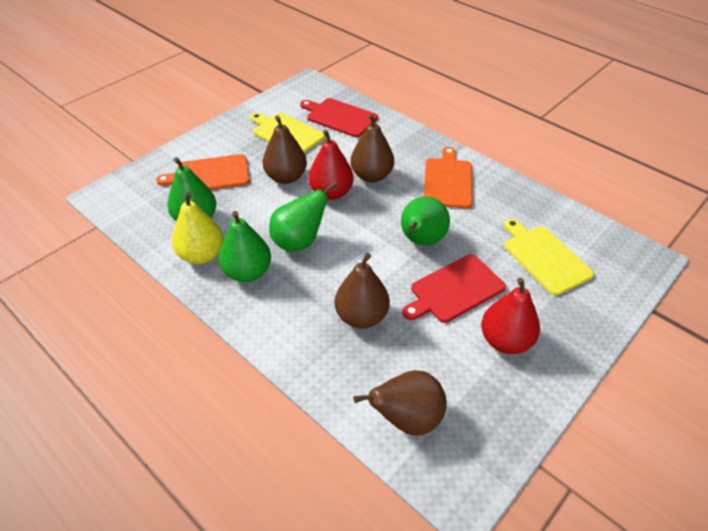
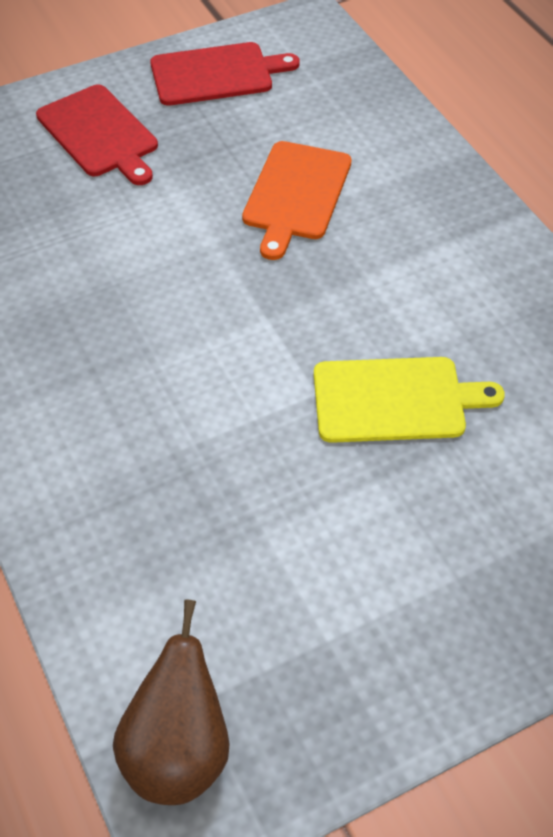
brown pear: 4 -> 1
green pear: 4 -> 0
orange cutting board: 2 -> 1
red pear: 2 -> 0
yellow cutting board: 2 -> 1
yellow pear: 1 -> 0

